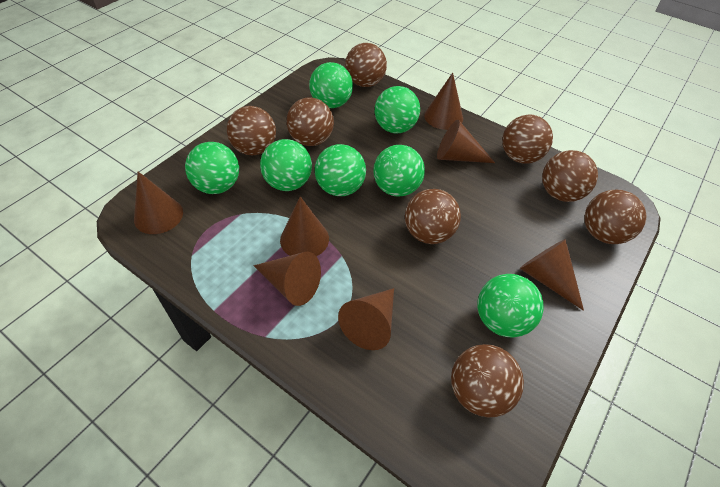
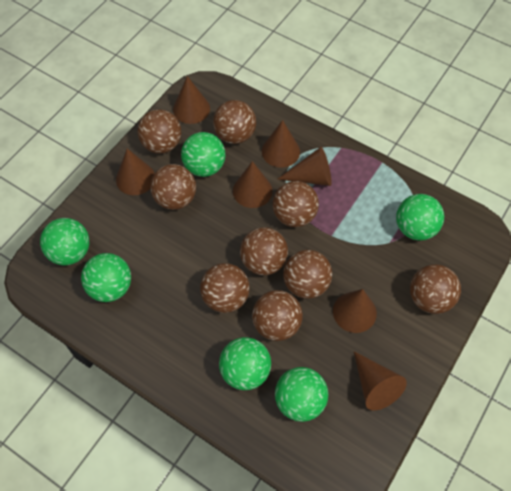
brown ball: 8 -> 9
green ball: 7 -> 6

